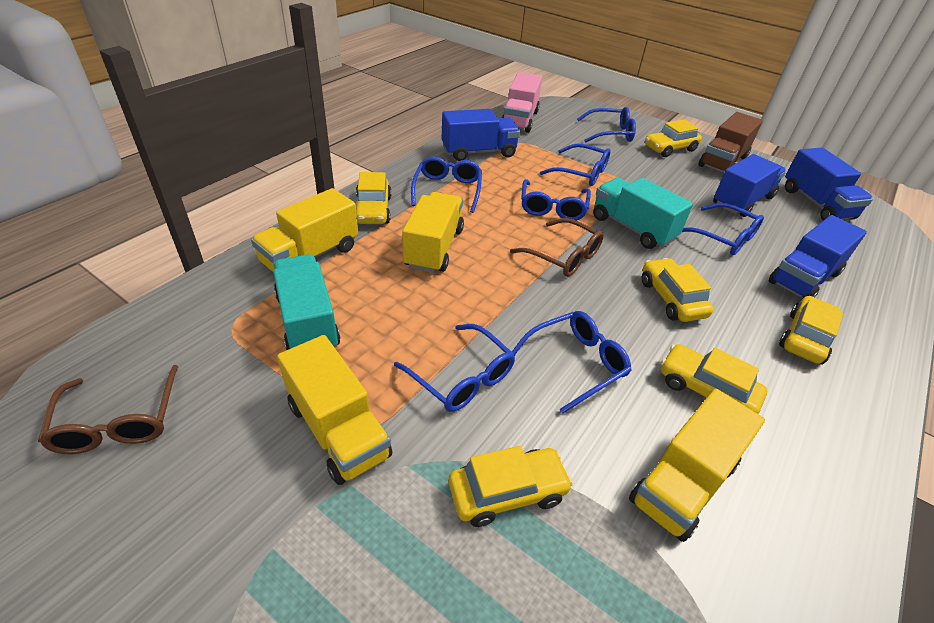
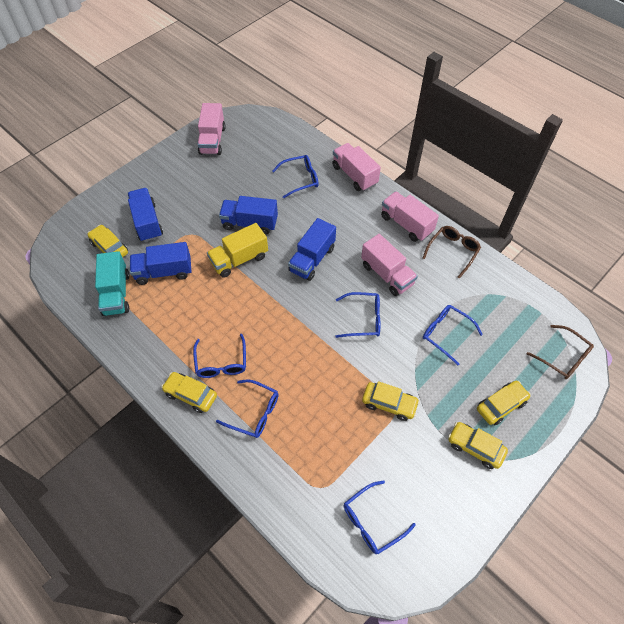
blue glasses: 7 -> 6
brown truck: 1 -> 0
pink truck: 1 -> 4
turquoise truck: 2 -> 1
yellow car: 6 -> 5
yellow truck: 4 -> 1

